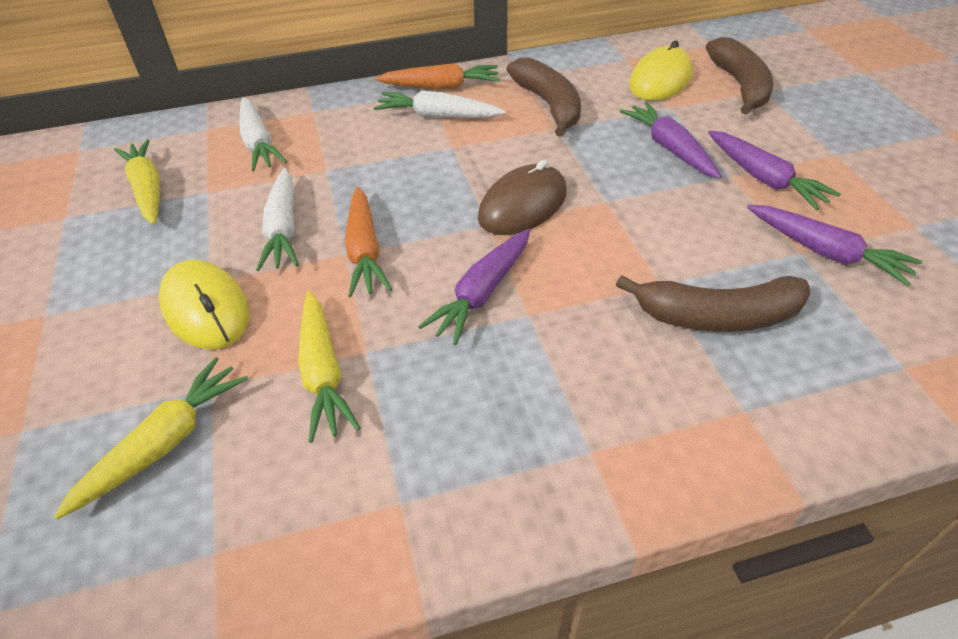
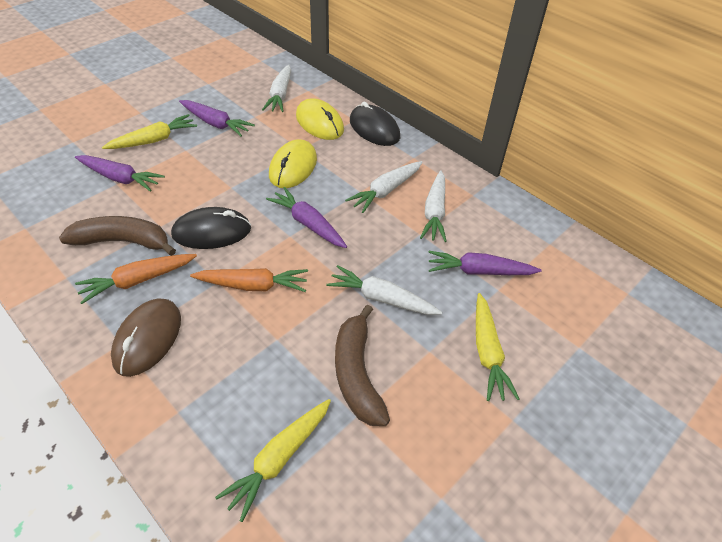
black mouse: 0 -> 2
brown banana: 3 -> 2
white carrot: 3 -> 4

